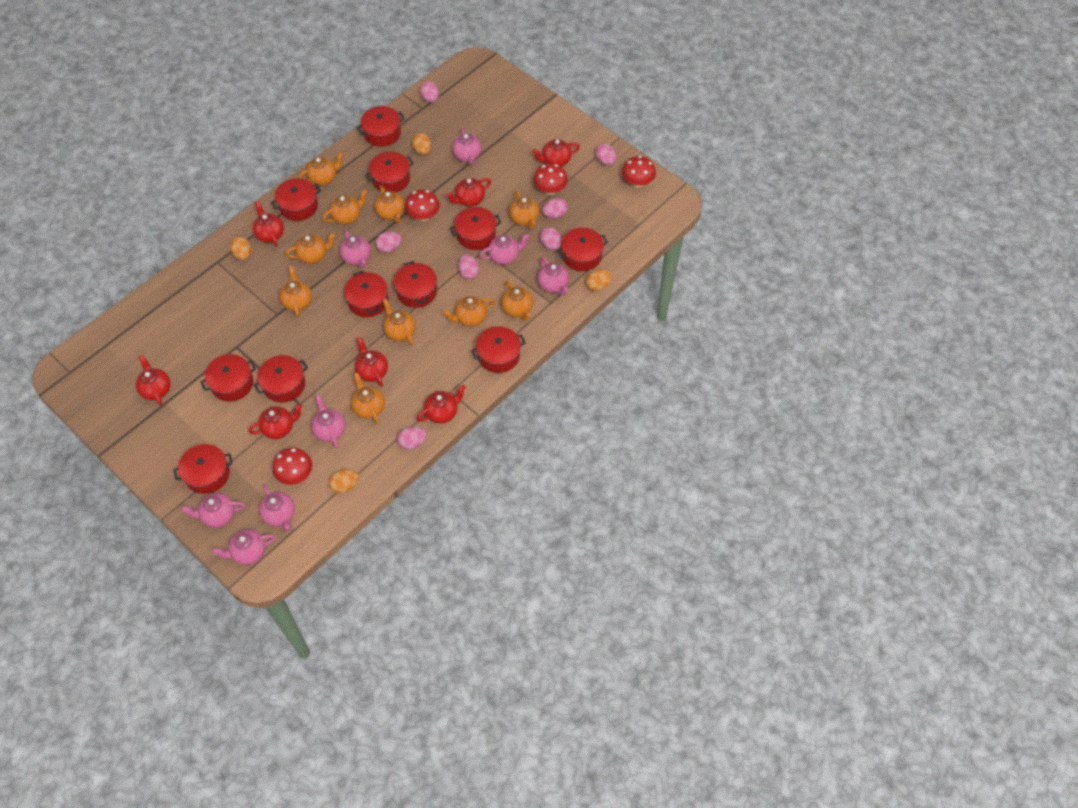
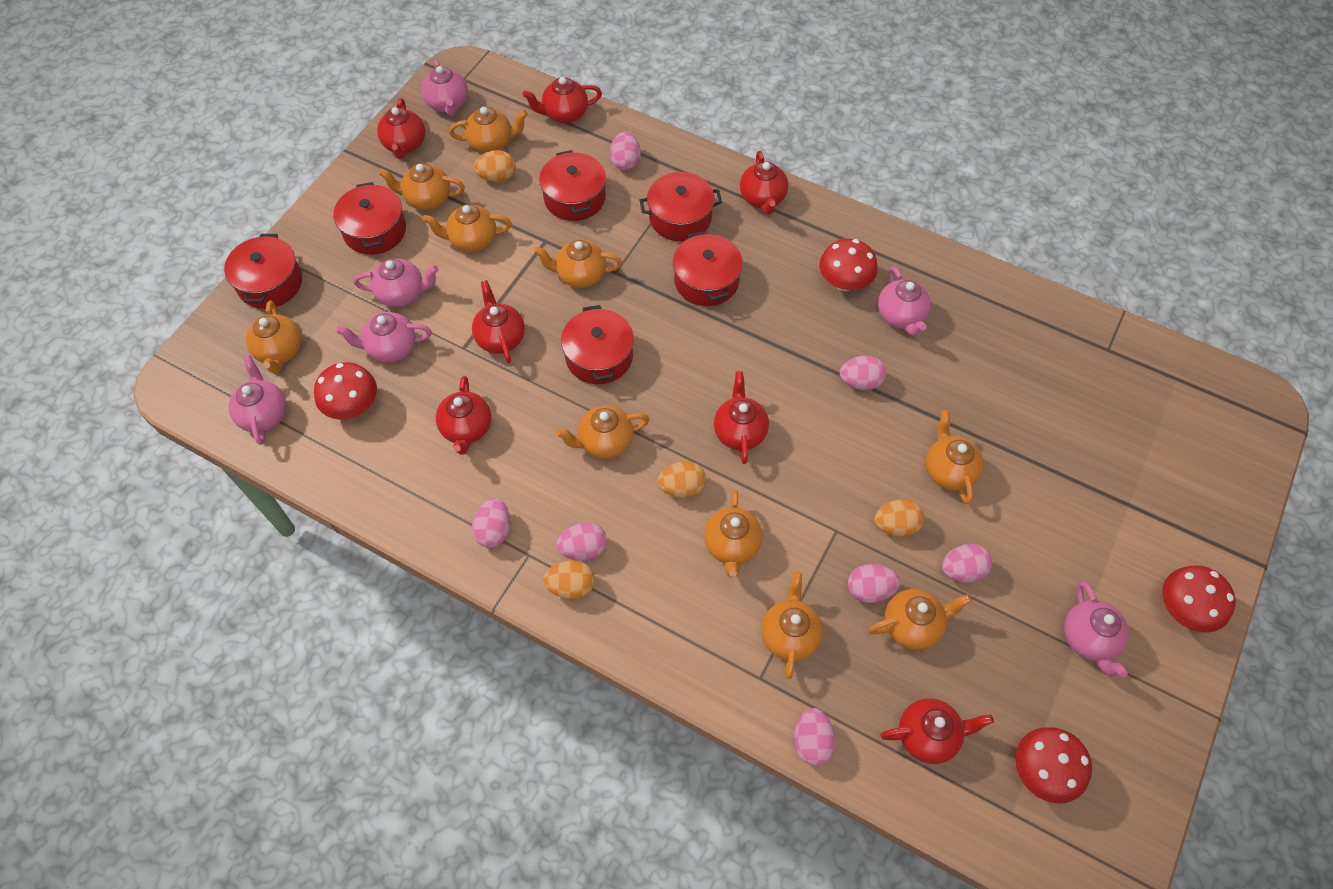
pink teapot: 8 -> 6
red pot: 11 -> 6

